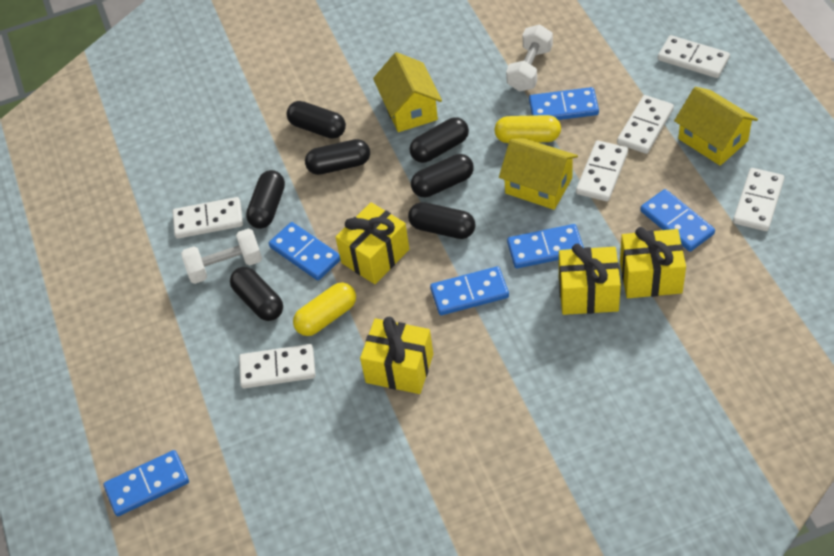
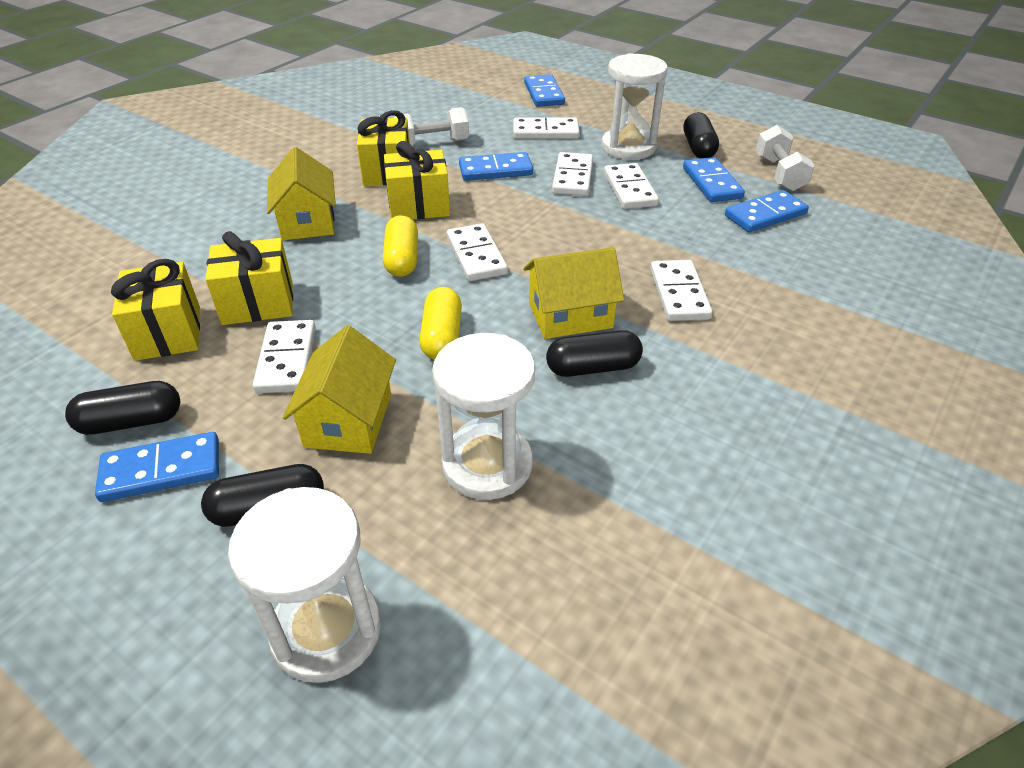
black capsule: 7 -> 4
blue domino: 6 -> 5
white hourglass: 0 -> 3

